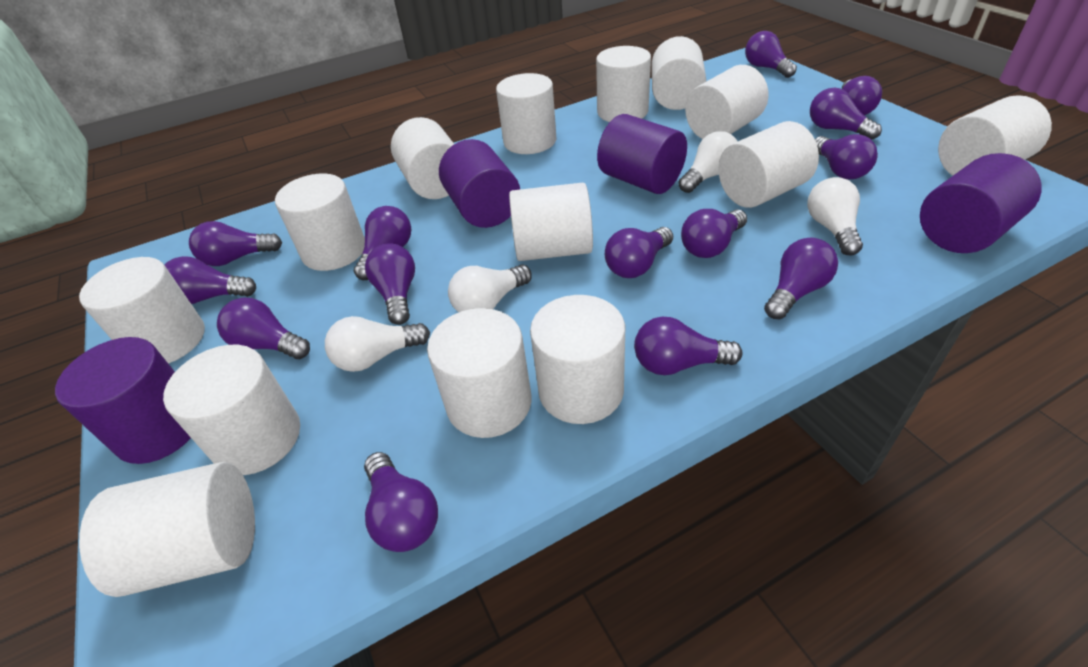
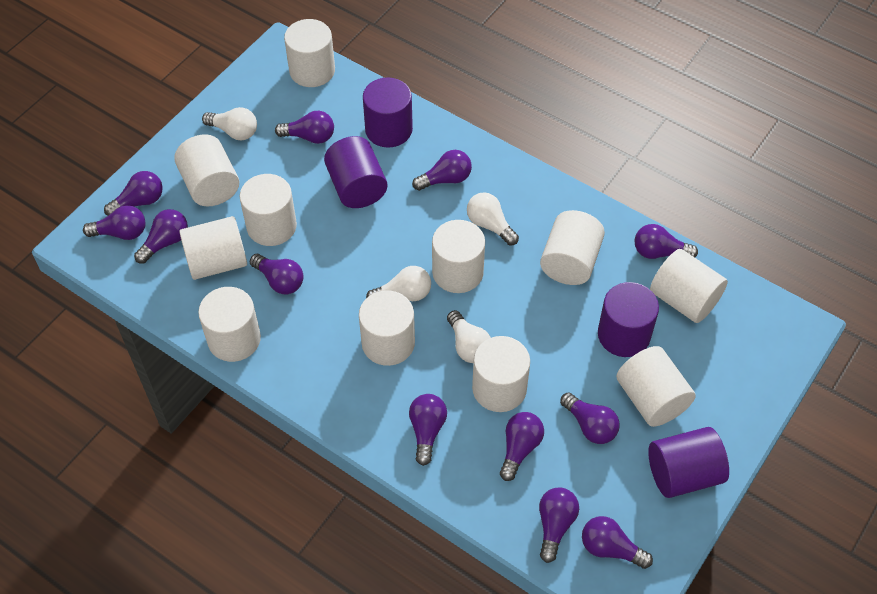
purple light bulb: 14 -> 12
white cylinder: 14 -> 11

